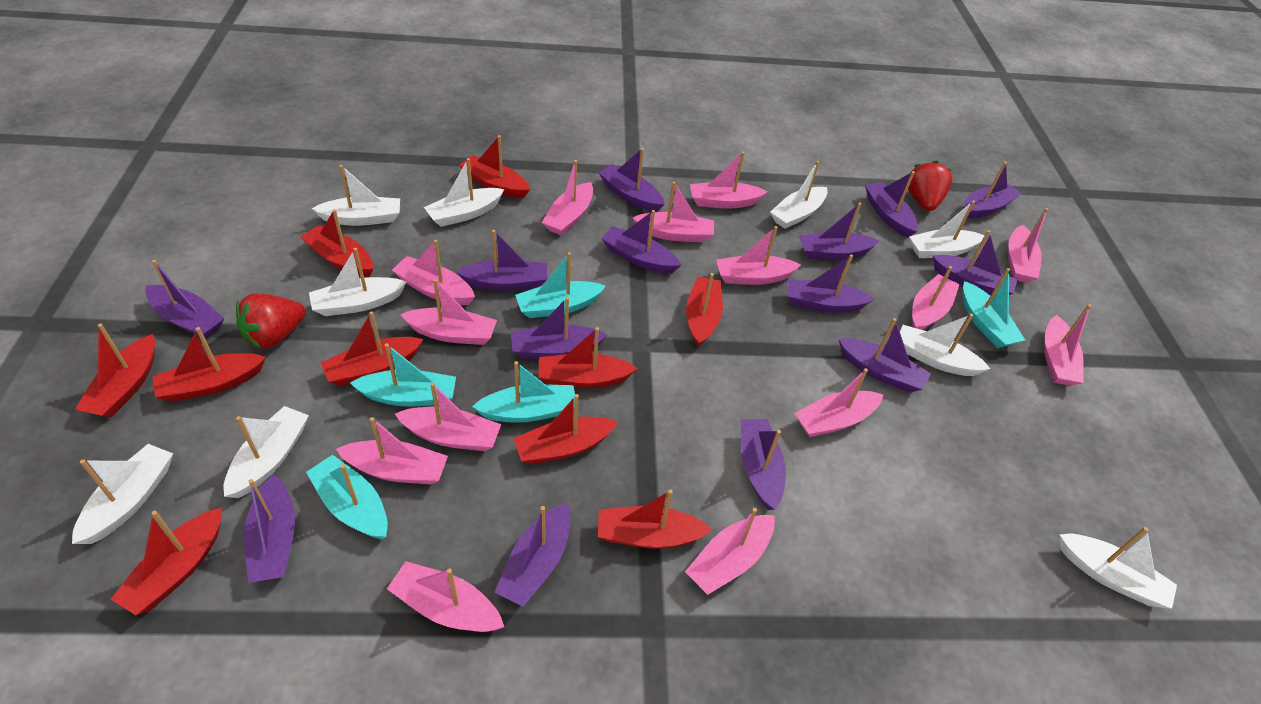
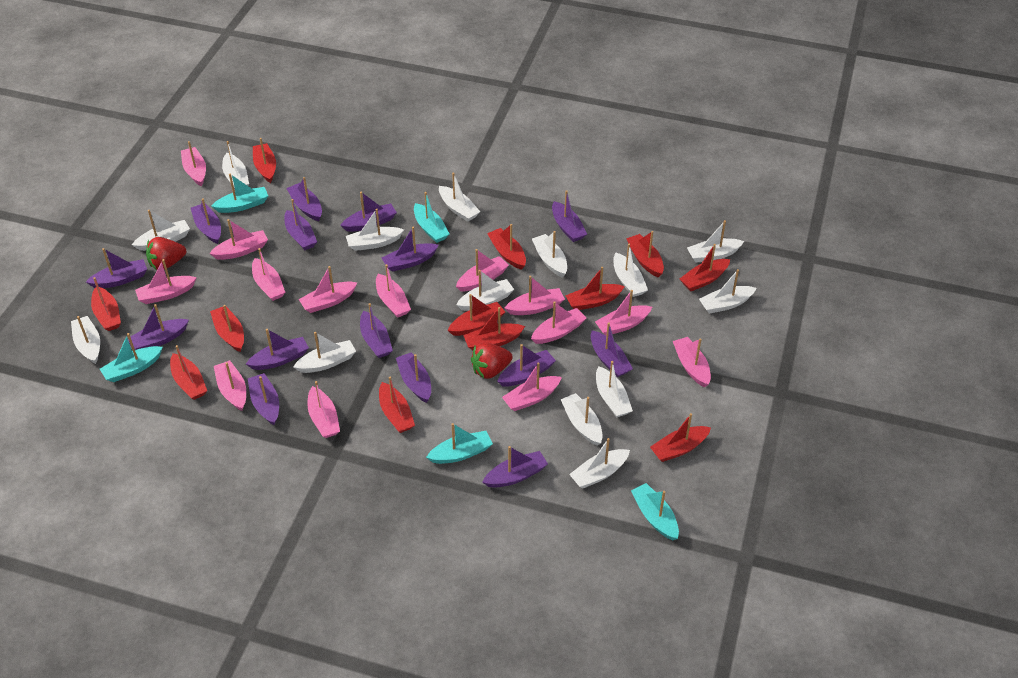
purple boat: 14 -> 15
red boat: 10 -> 12
white boat: 9 -> 14

